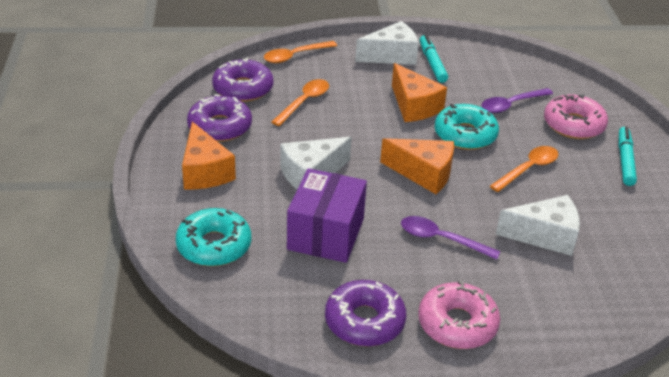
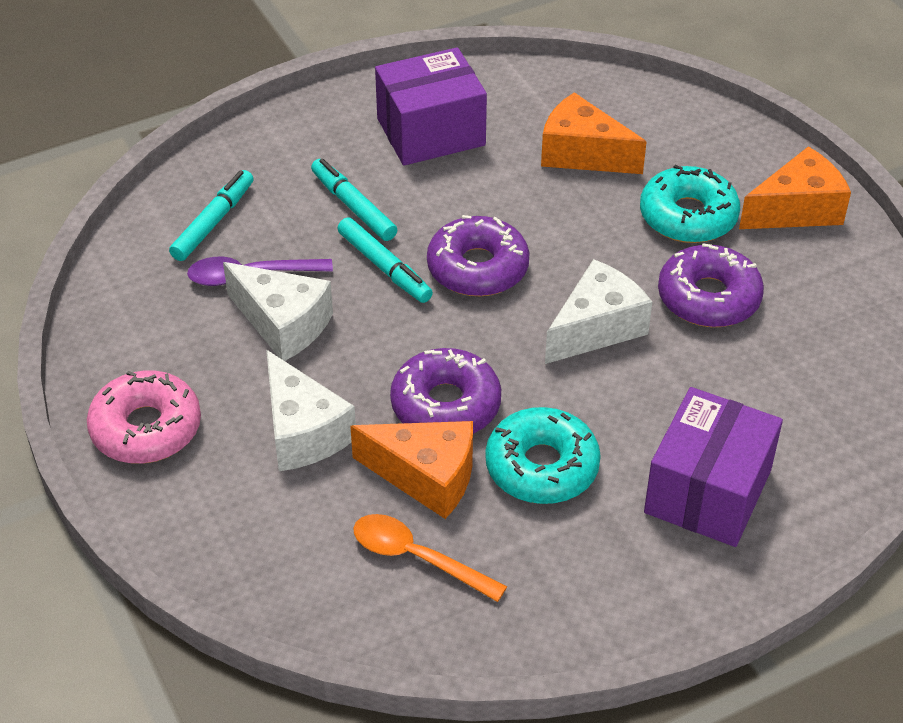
orange spoon: 3 -> 1
pink donut: 2 -> 1
purple box: 1 -> 2
purple spoon: 2 -> 1
turquoise marker: 2 -> 3

